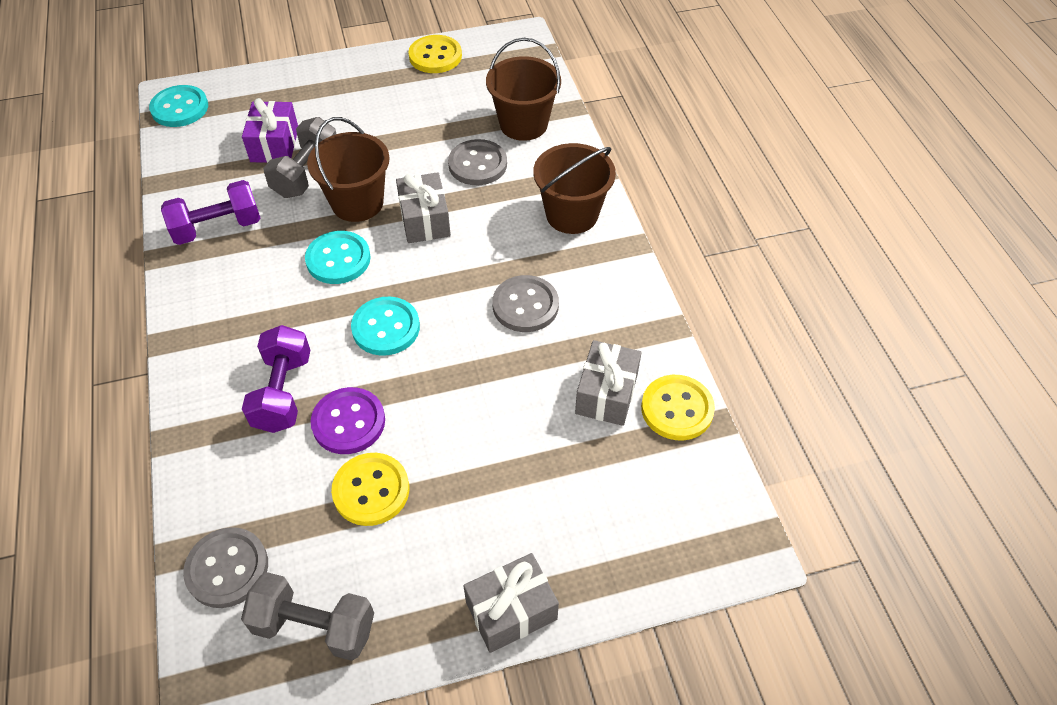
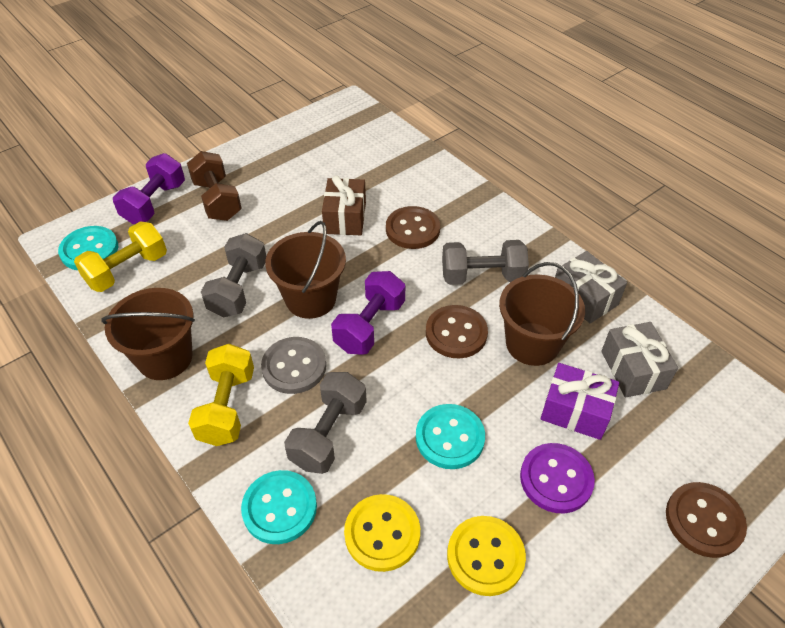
brown button: 0 -> 3
brown dumbbell: 0 -> 1
brown gift: 0 -> 1
grey button: 3 -> 1
grey dumbbell: 2 -> 3
grey gift: 3 -> 2
yellow button: 3 -> 2
yellow dumbbell: 0 -> 2

